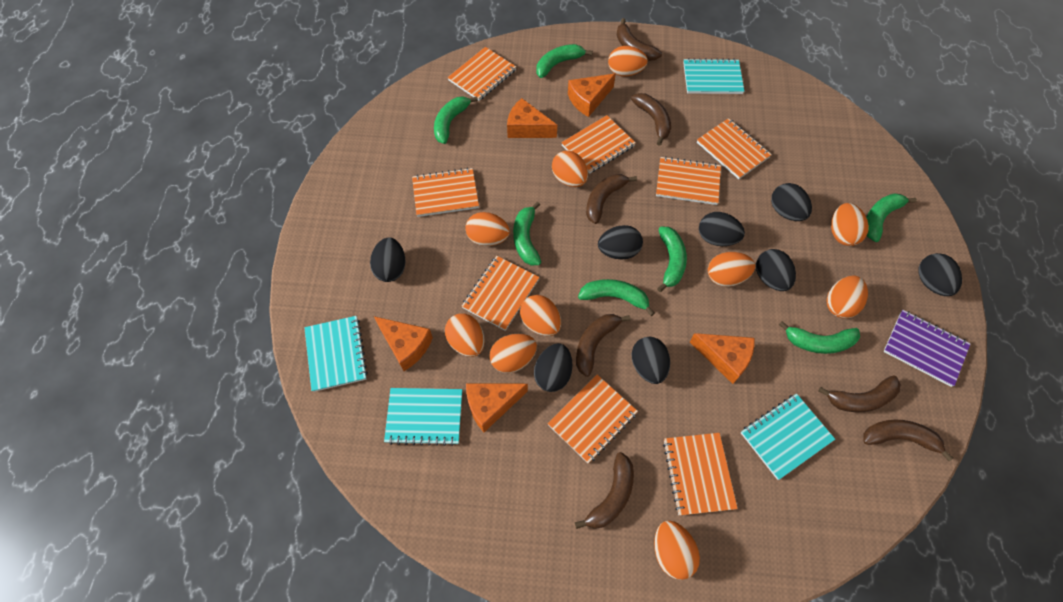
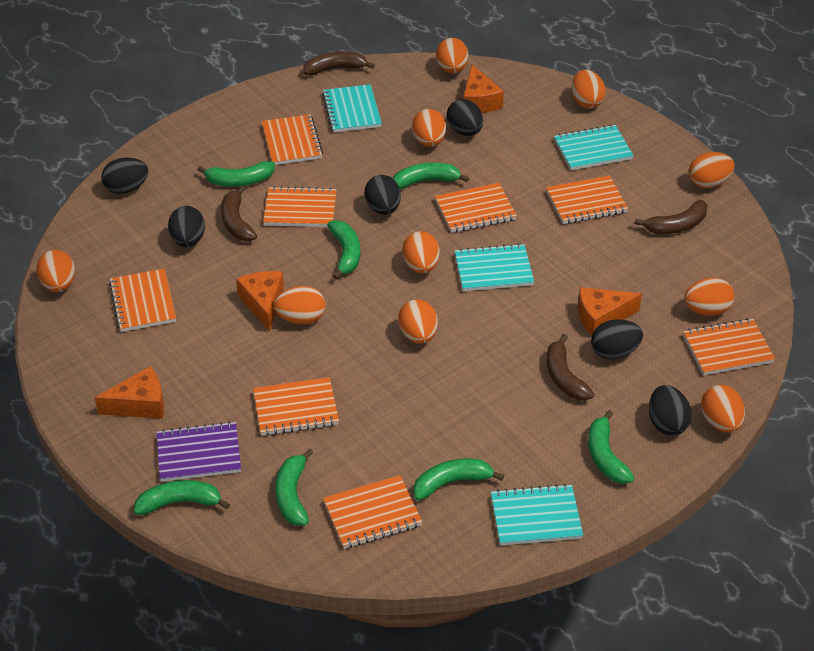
black egg: 8 -> 6
brown banana: 7 -> 4
orange cheese: 5 -> 4

